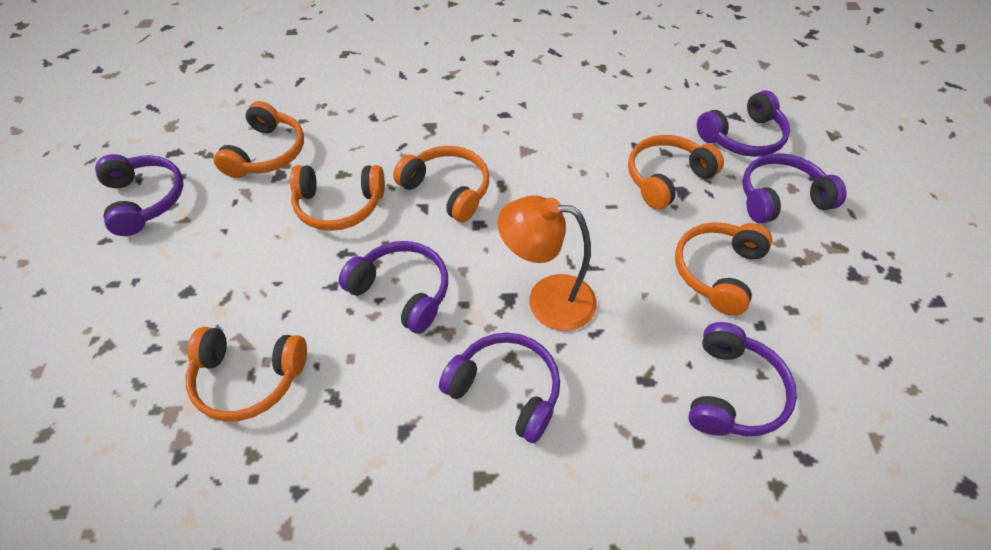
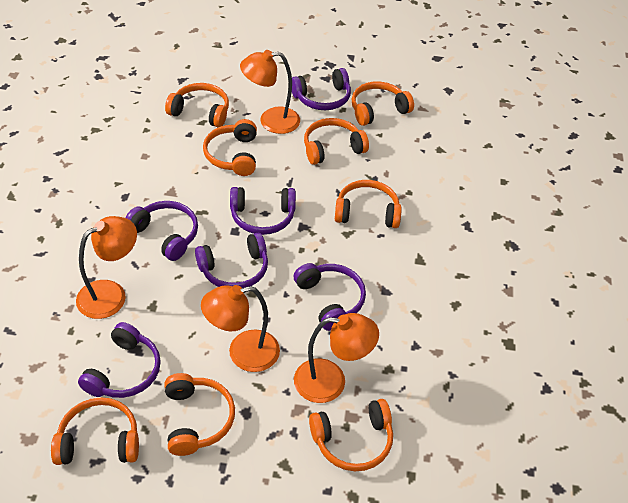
orange headphones: 6 -> 8
orange lamp: 1 -> 4

